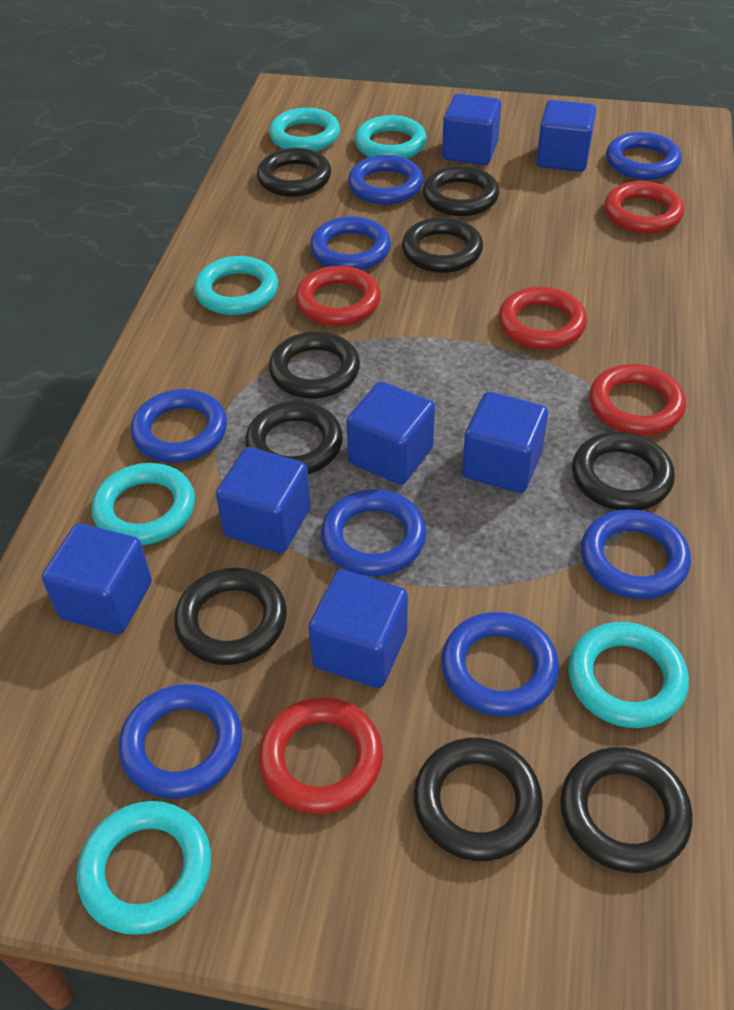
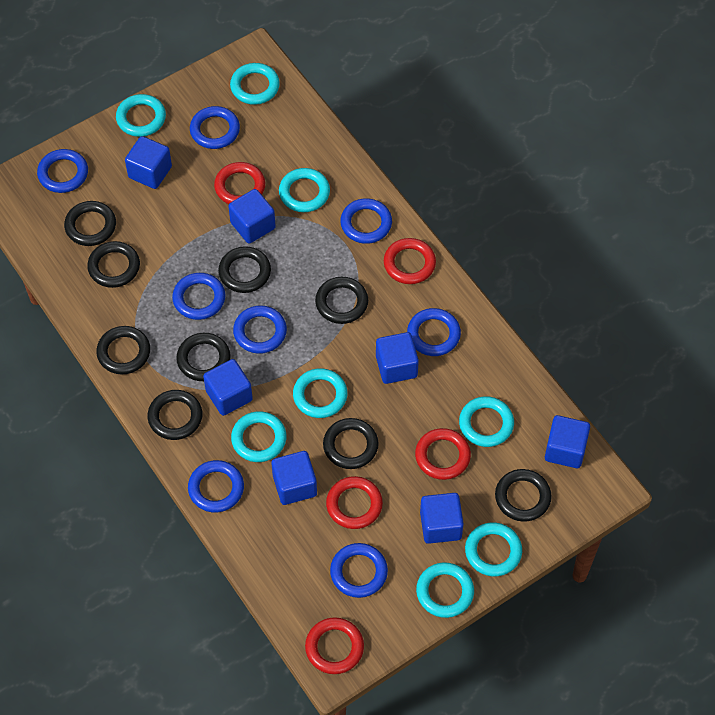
turquoise ring: 6 -> 8

